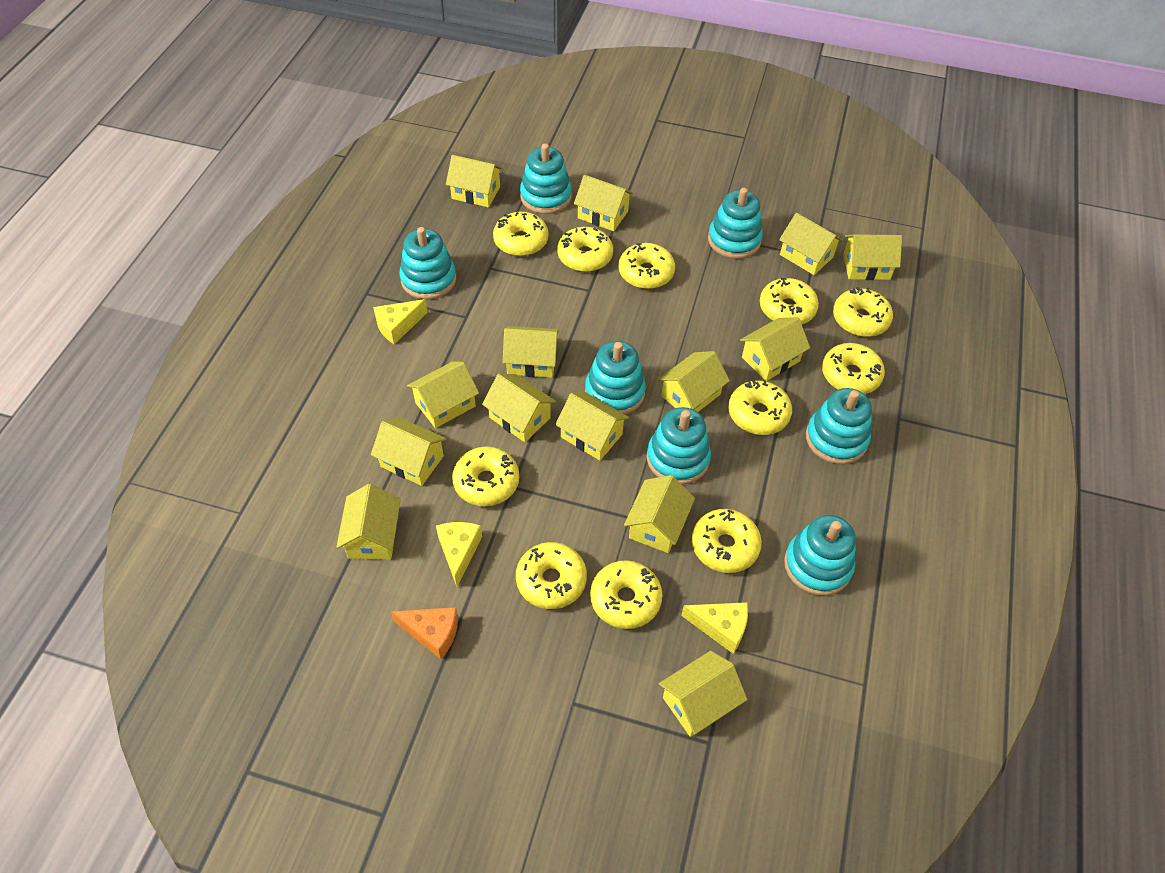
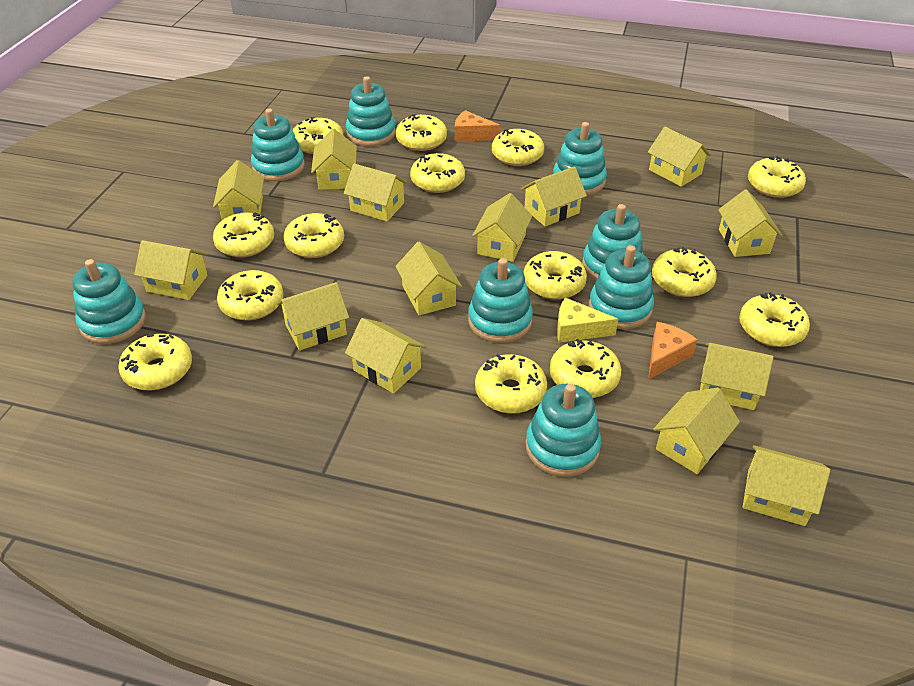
orange cheese: 1 -> 2
turquoise stacking toy: 7 -> 8
yellow cheese: 3 -> 1
yellow donut: 11 -> 14

